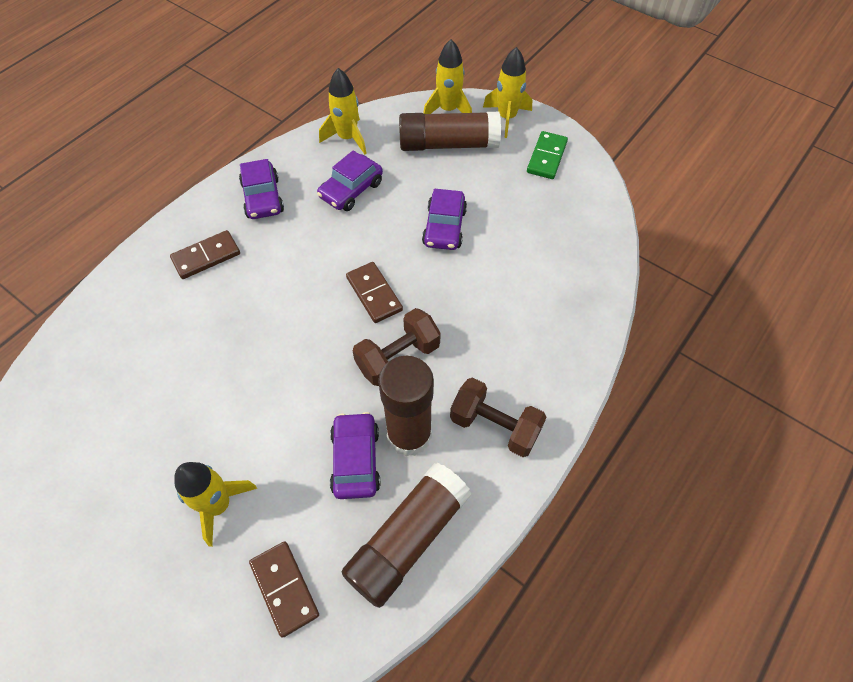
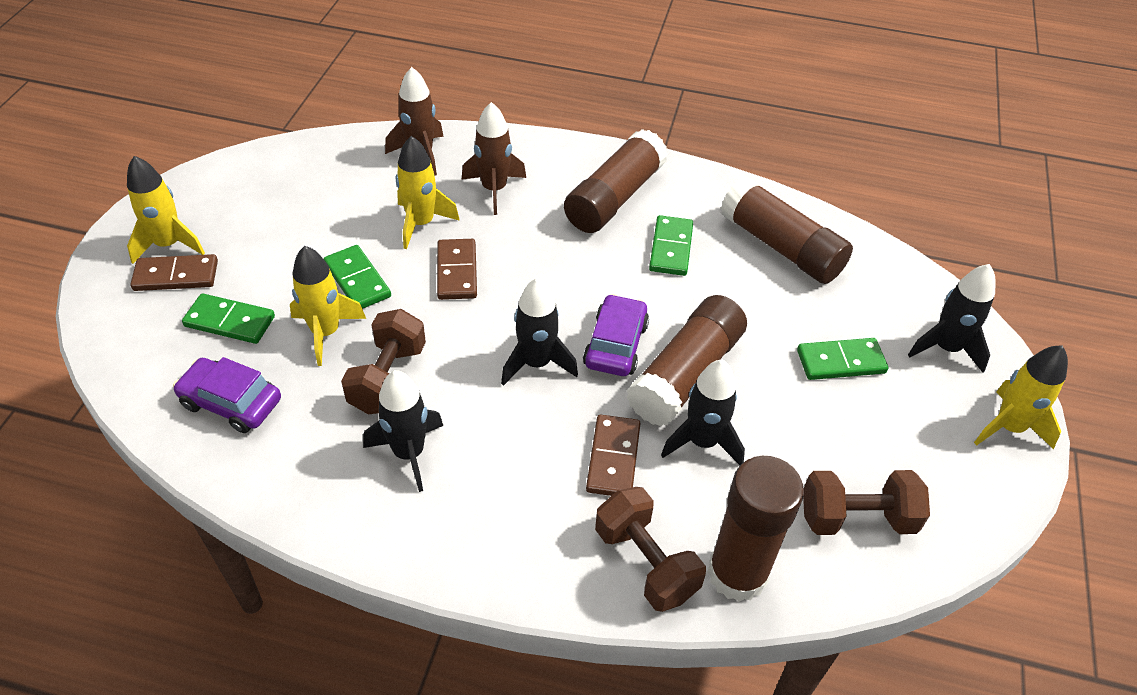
black rocket: 0 -> 4
brown dumbbell: 2 -> 3
brown glue stick: 3 -> 4
brown rocket: 0 -> 2
green domino: 1 -> 4
purple car: 4 -> 2

